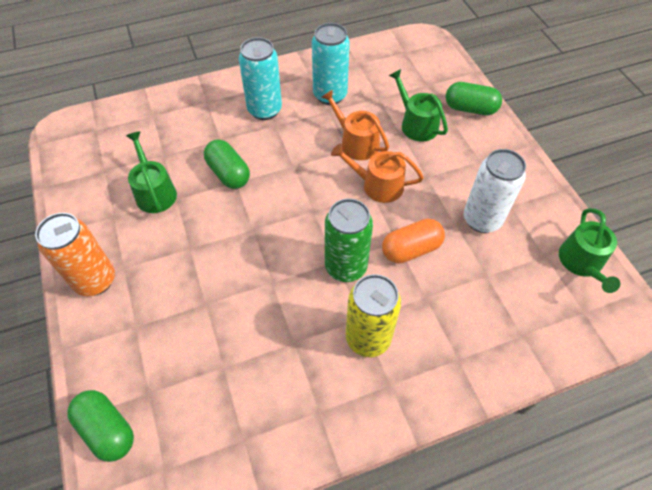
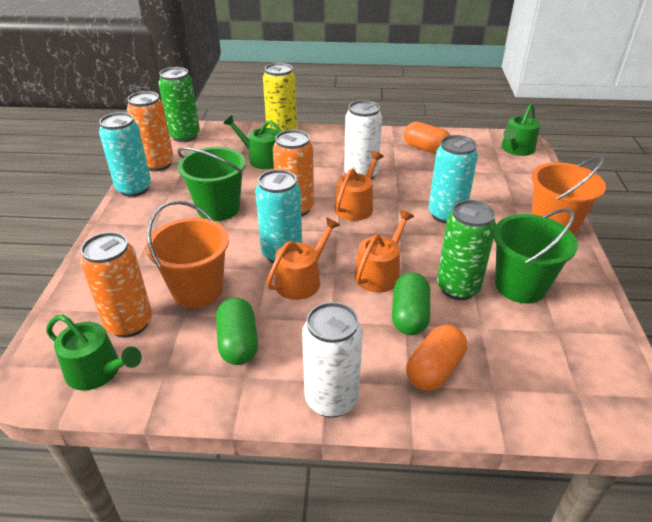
green bucket: 0 -> 2
green can: 1 -> 2
green capsule: 3 -> 2
orange bucket: 0 -> 2
orange can: 1 -> 3
orange capsule: 1 -> 2
orange watering can: 2 -> 3
turquoise can: 2 -> 3
white can: 1 -> 2

